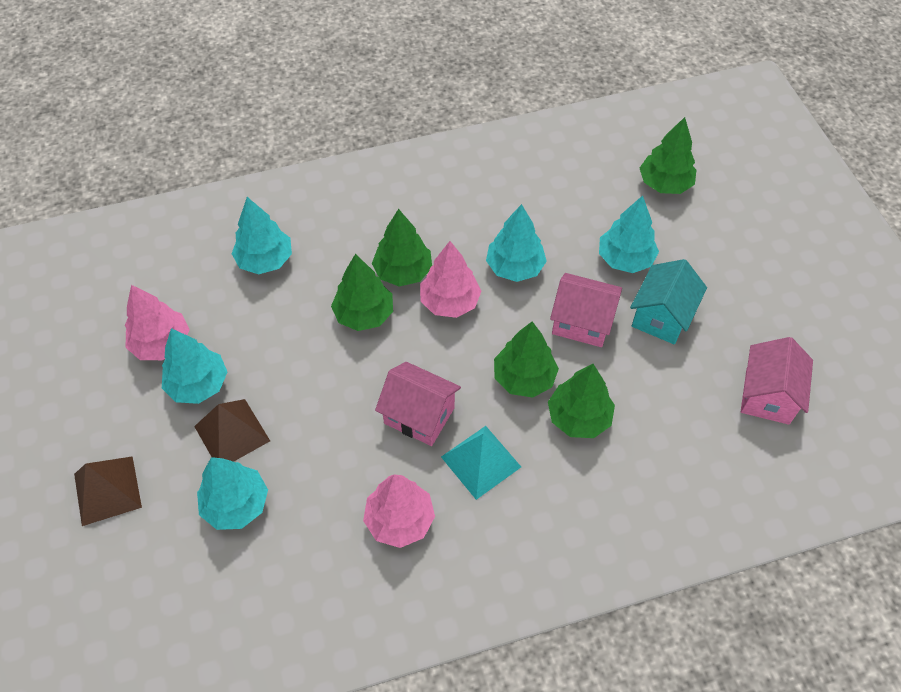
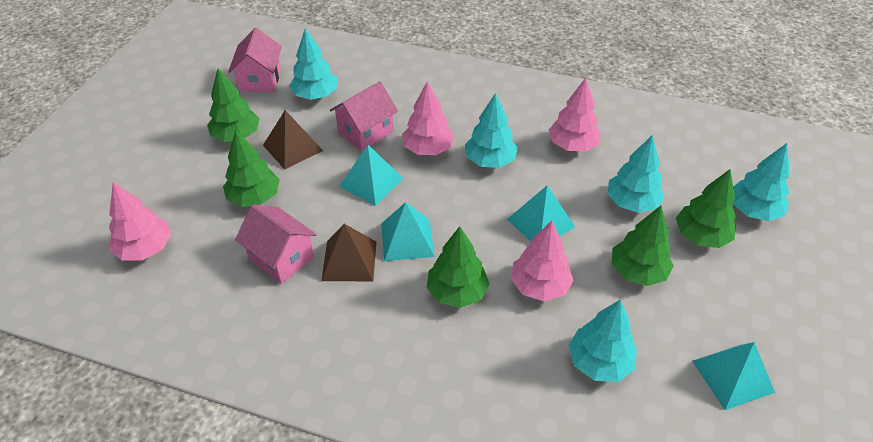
pink tree: 3 -> 4
turquoise house: 1 -> 0
turquoise pyramid: 1 -> 4

